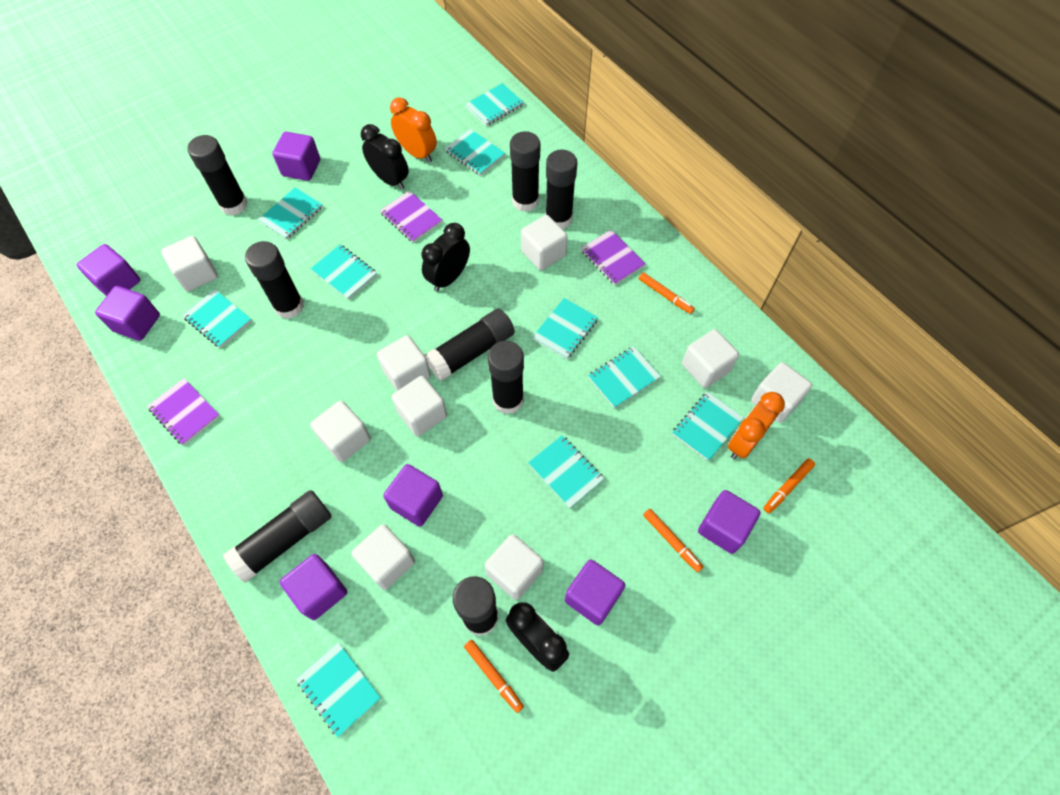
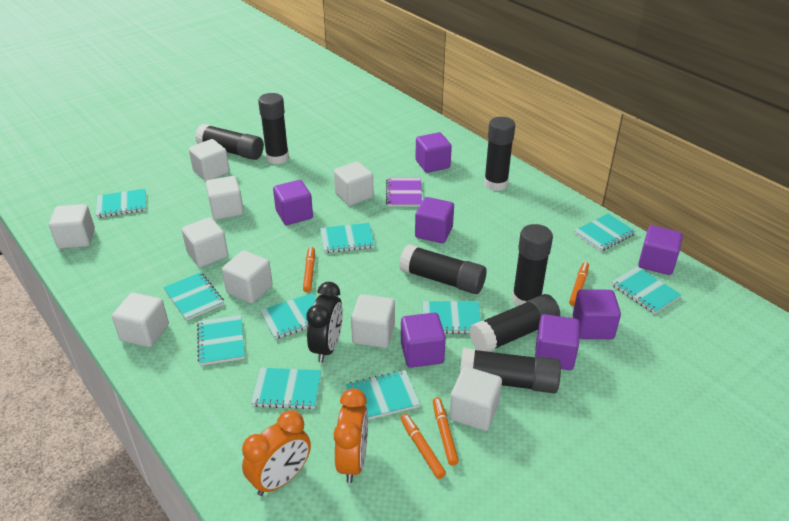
black clock: 3 -> 1
black glue stick: 8 -> 7
purple notebook: 3 -> 1

